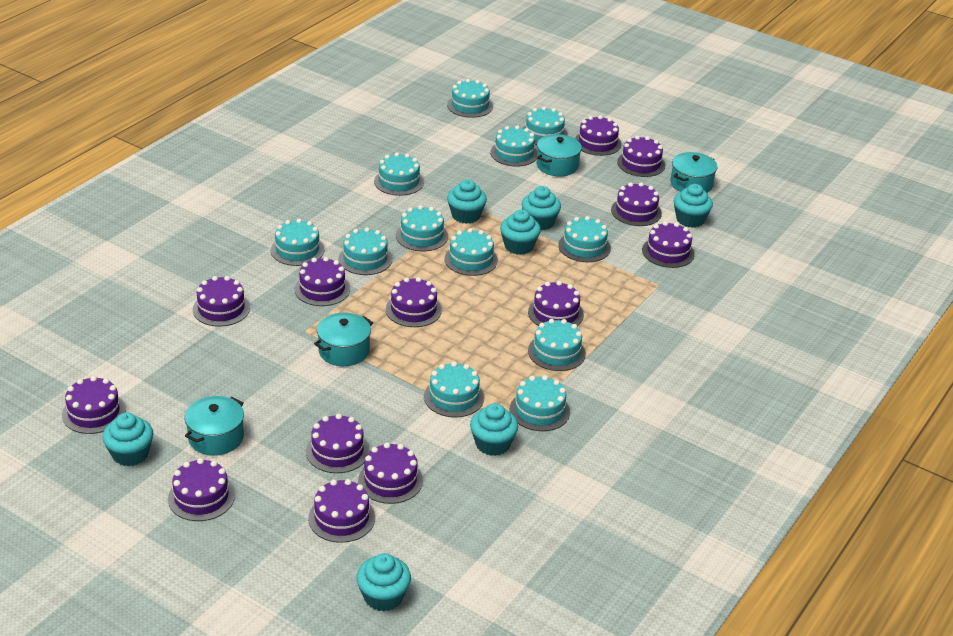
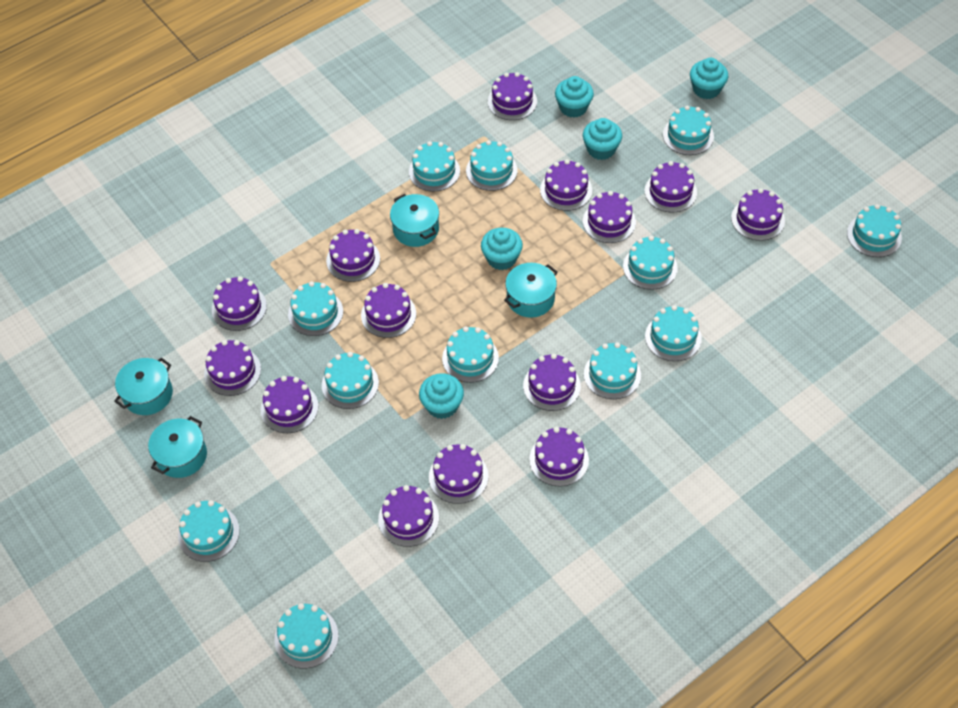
purple cake: 13 -> 14
turquoise cupcake: 7 -> 5

